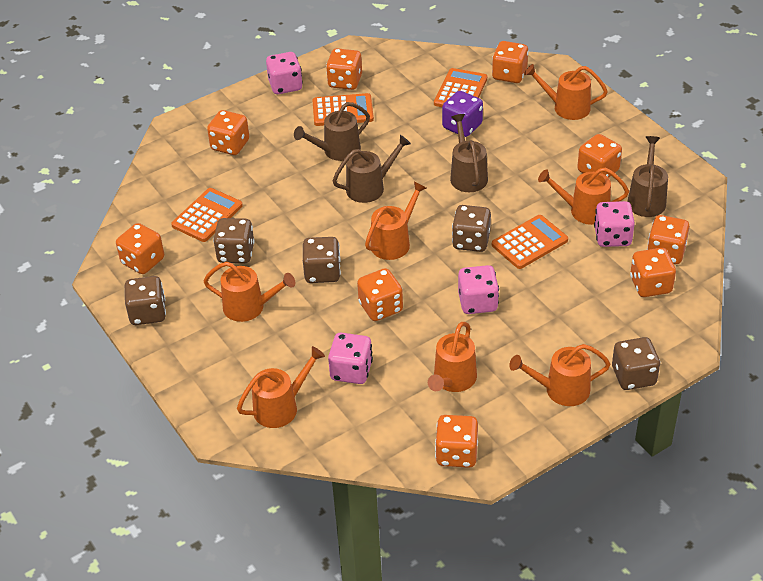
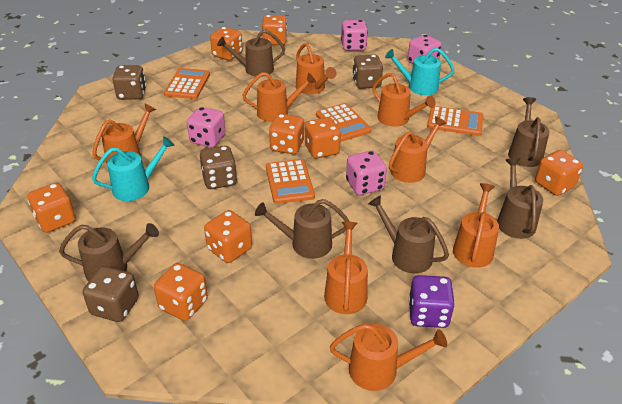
brown dice: 5 -> 4
brown watering can: 4 -> 6
orange dice: 9 -> 8
orange watering can: 7 -> 8
turquoise watering can: 0 -> 2

